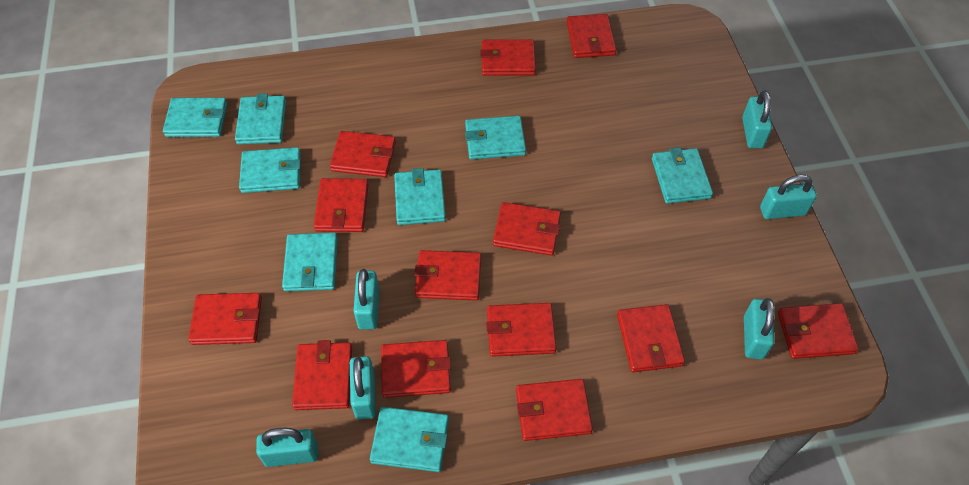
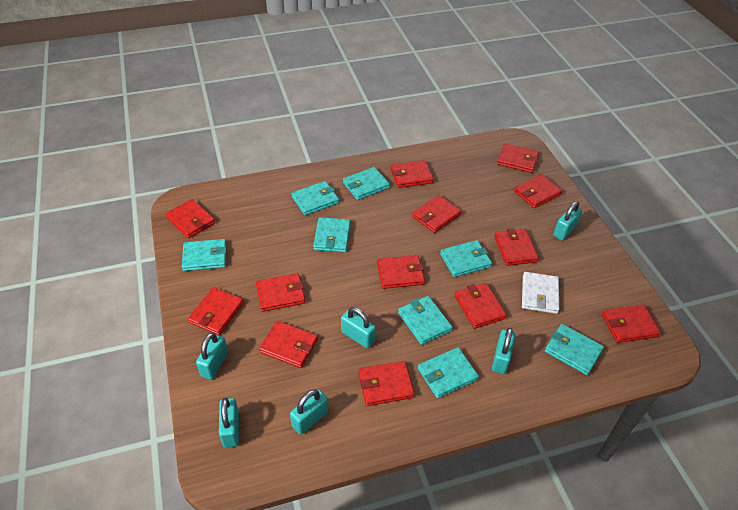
white wallet: 0 -> 1

